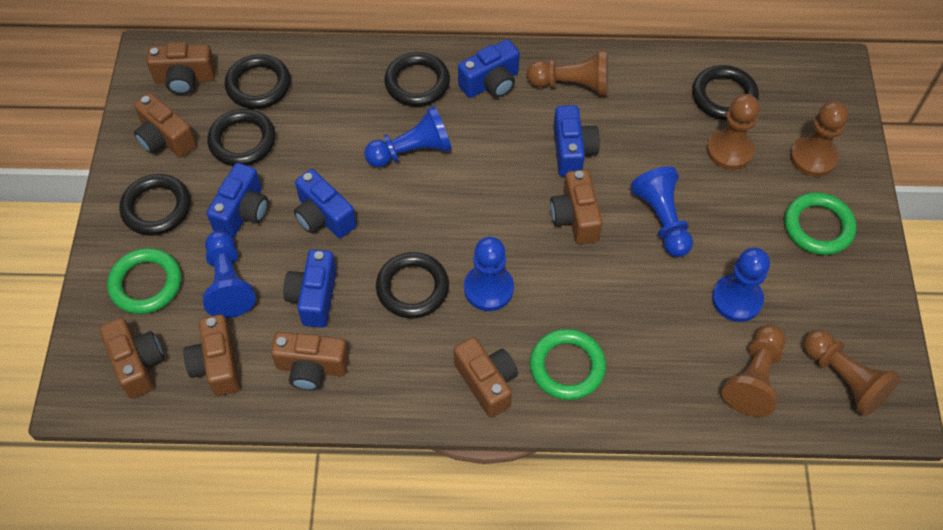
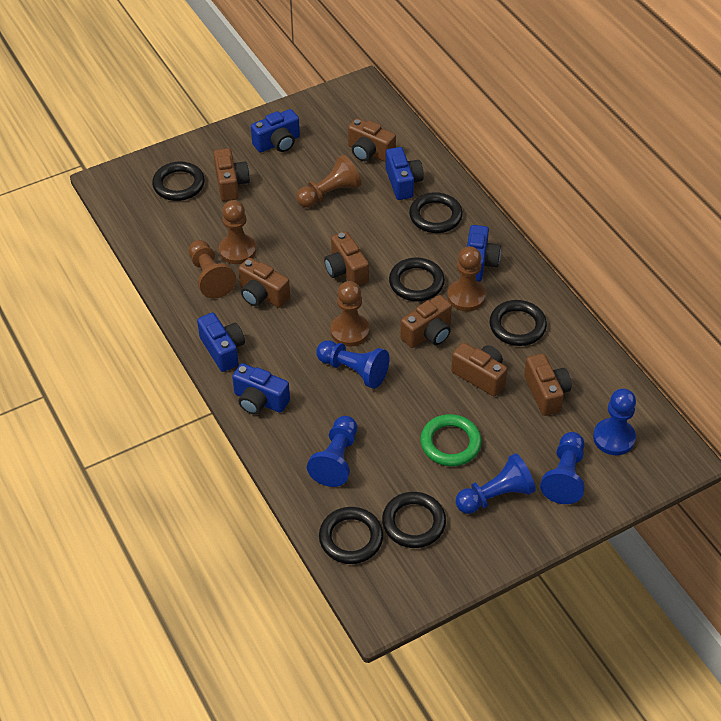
green ring: 3 -> 1

